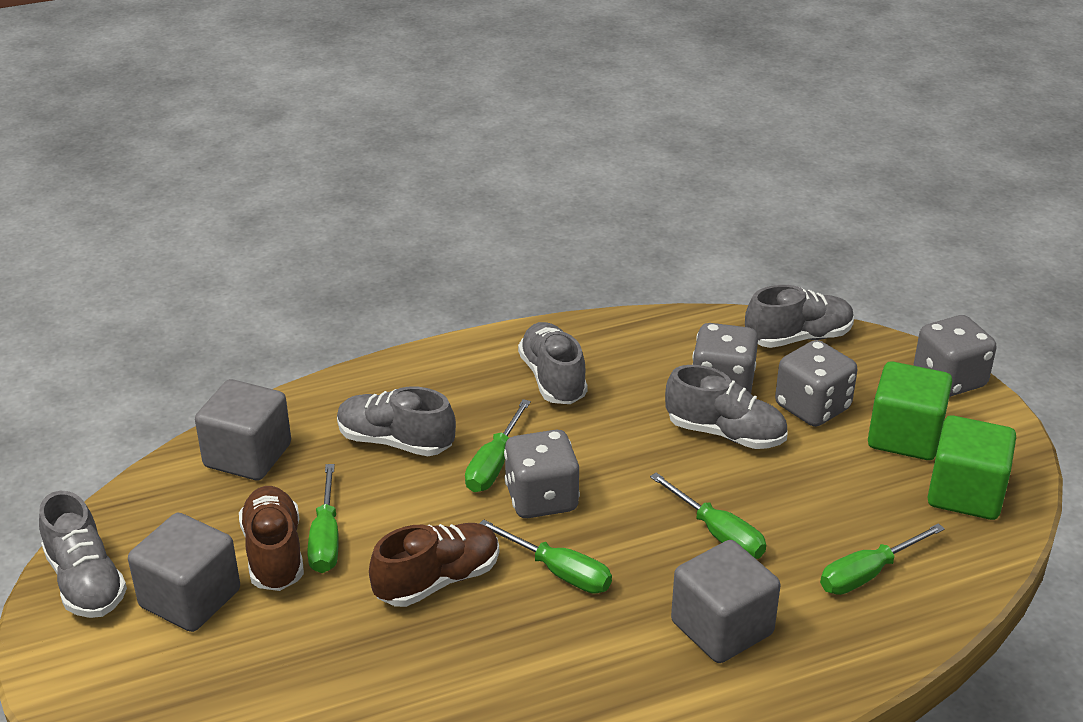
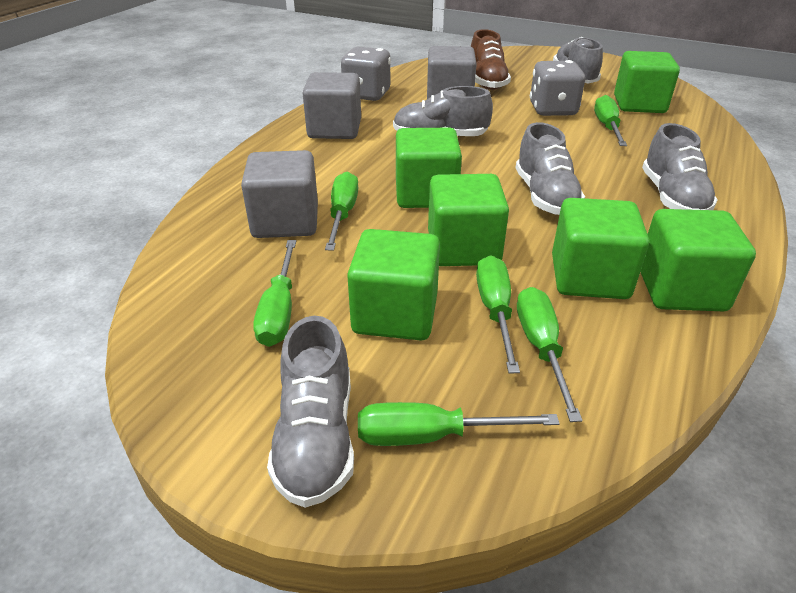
brown shoe: 2 -> 1
green cube: 2 -> 6
green screwdriver: 5 -> 6
grey dice: 4 -> 2

